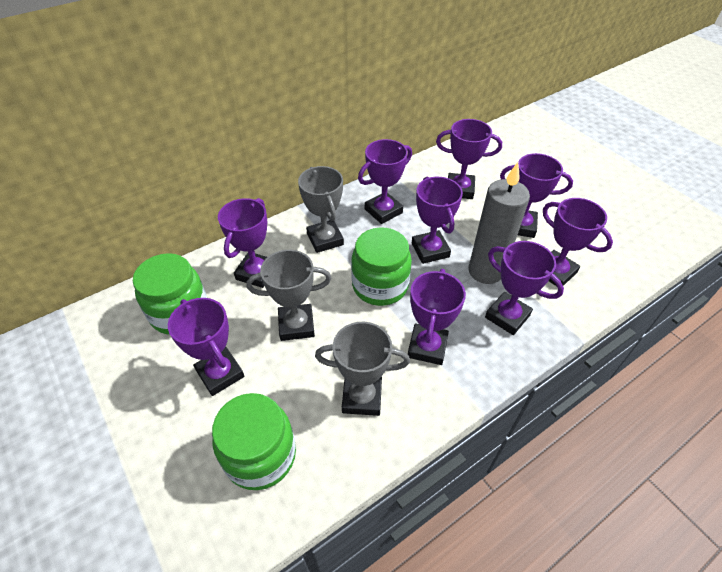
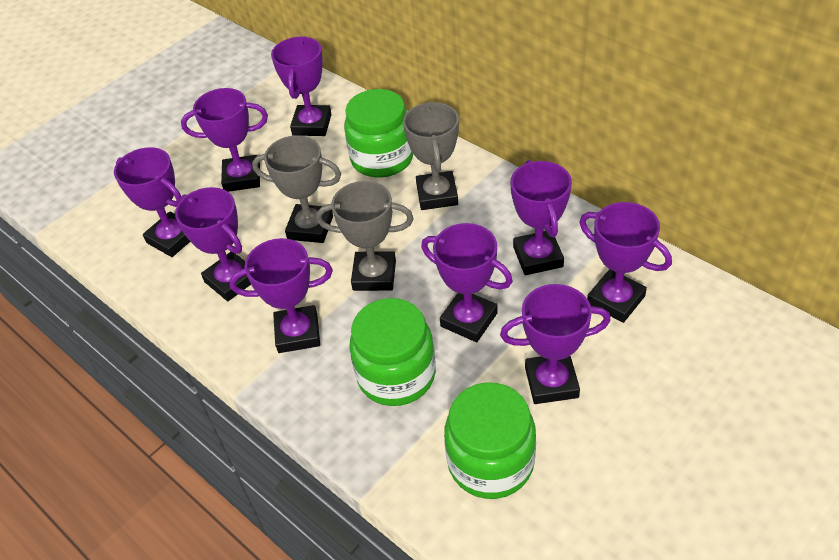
grey candle: 1 -> 0

